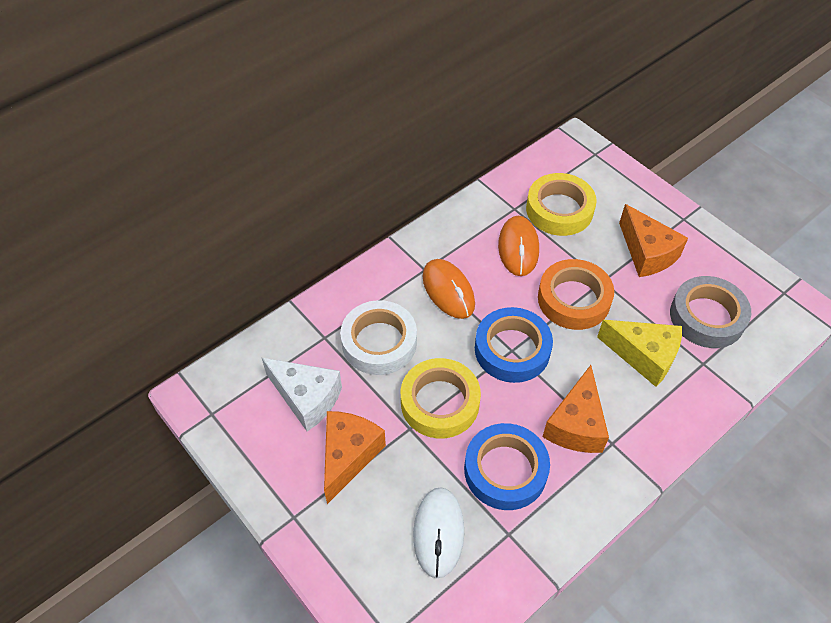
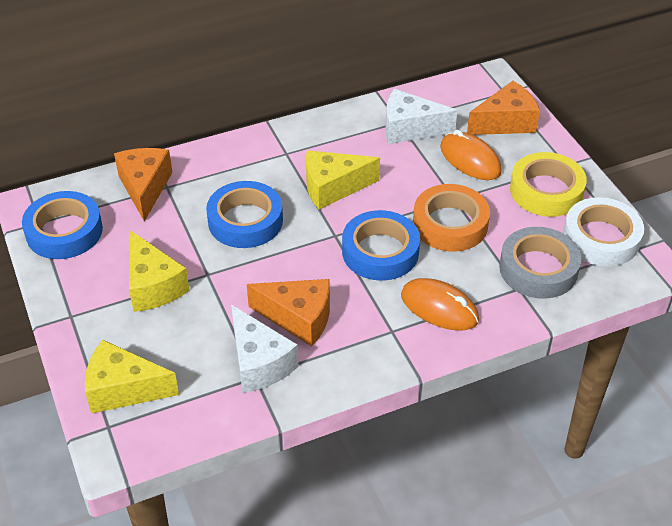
blue tape: 2 -> 3
white cheese: 1 -> 2
white mouse: 1 -> 0
yellow cheese: 1 -> 3
yellow tape: 2 -> 1

